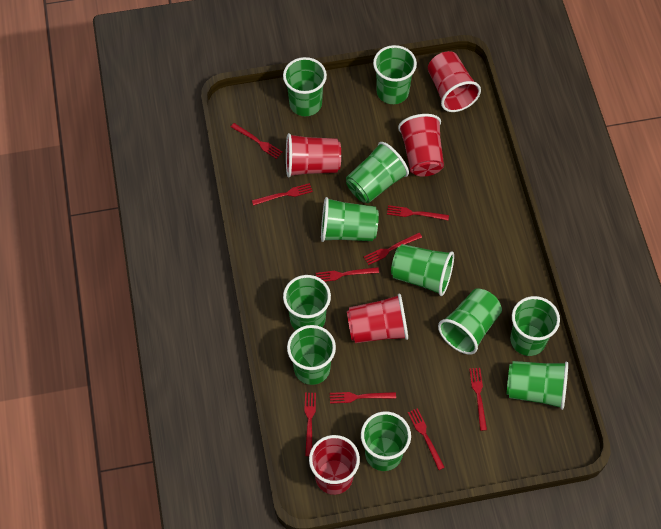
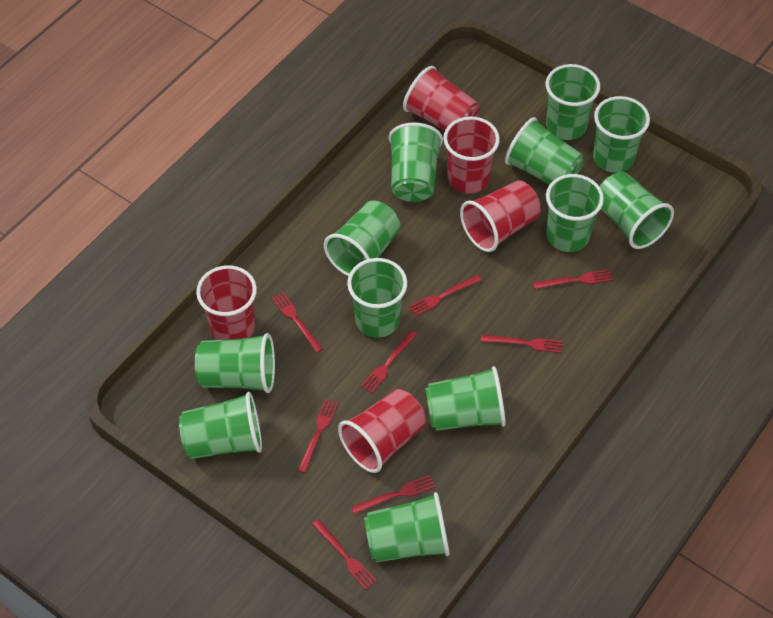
green cup: 11 -> 12
red fork: 9 -> 8

